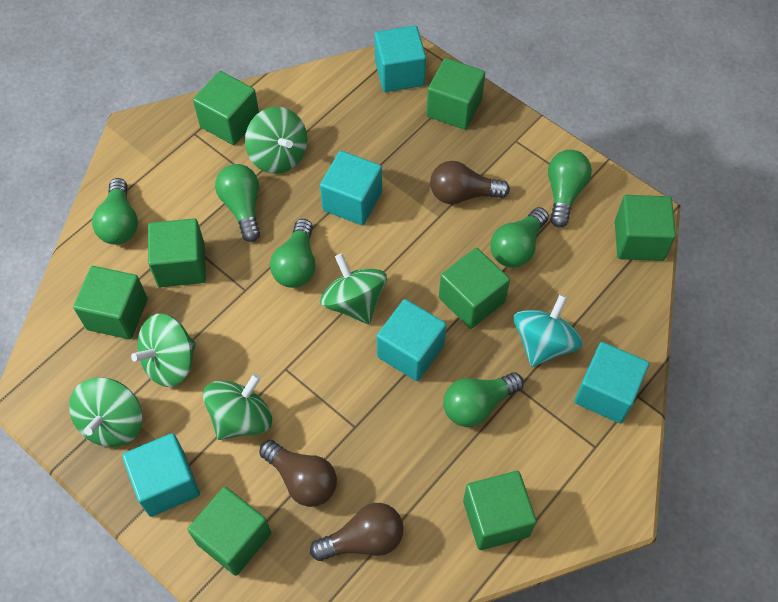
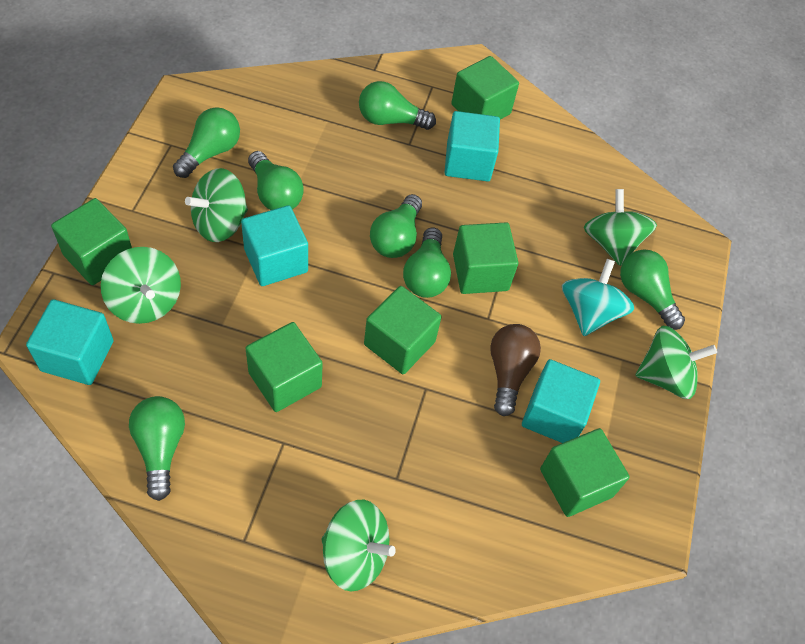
brown light bulb: 3 -> 1
green cube: 8 -> 6
green light bulb: 6 -> 7
turquoise cube: 5 -> 4

